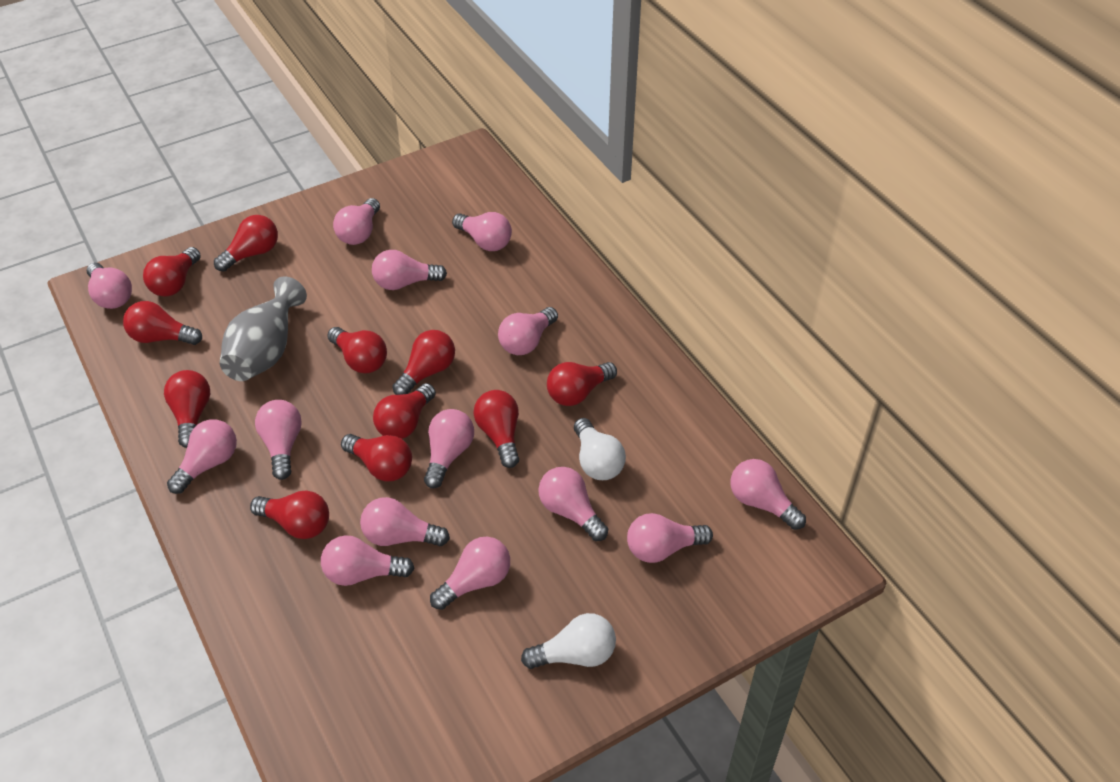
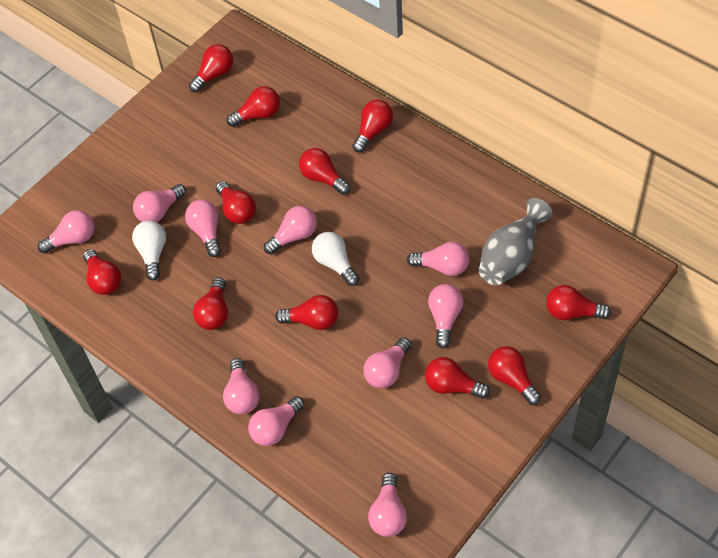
pink light bulb: 14 -> 10

